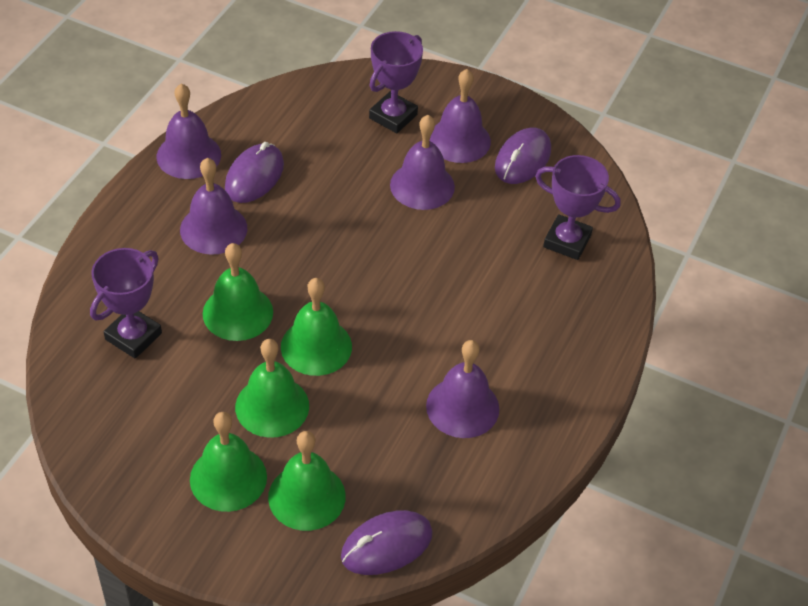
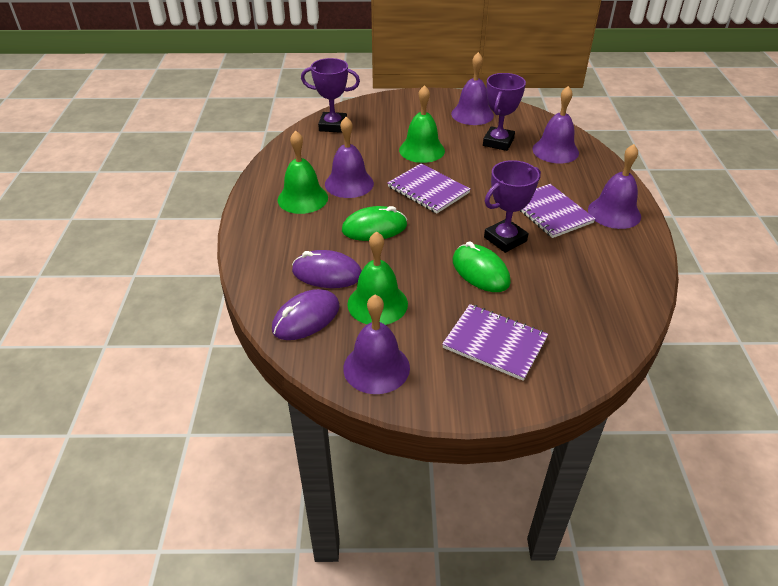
green bell: 5 -> 3
green mouse: 0 -> 2
purple mouse: 3 -> 2
purple notebook: 0 -> 3

